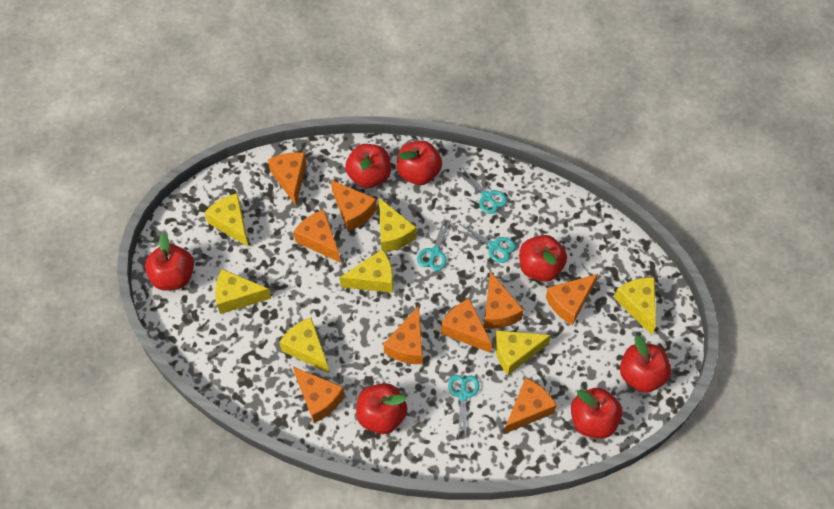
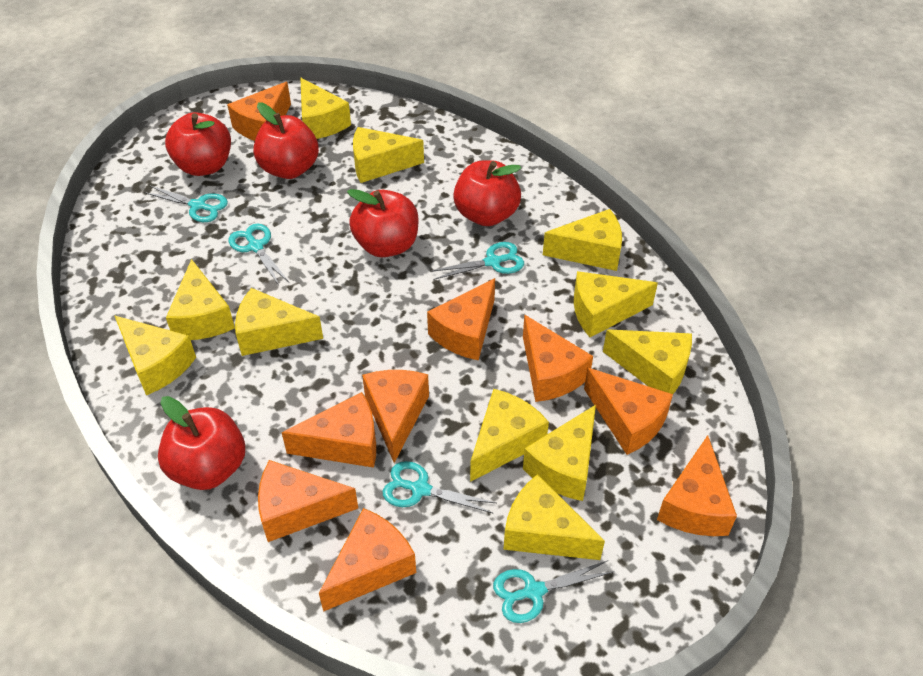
red apple: 7 -> 5
turquoise scissors: 4 -> 5
yellow cheese: 7 -> 11

